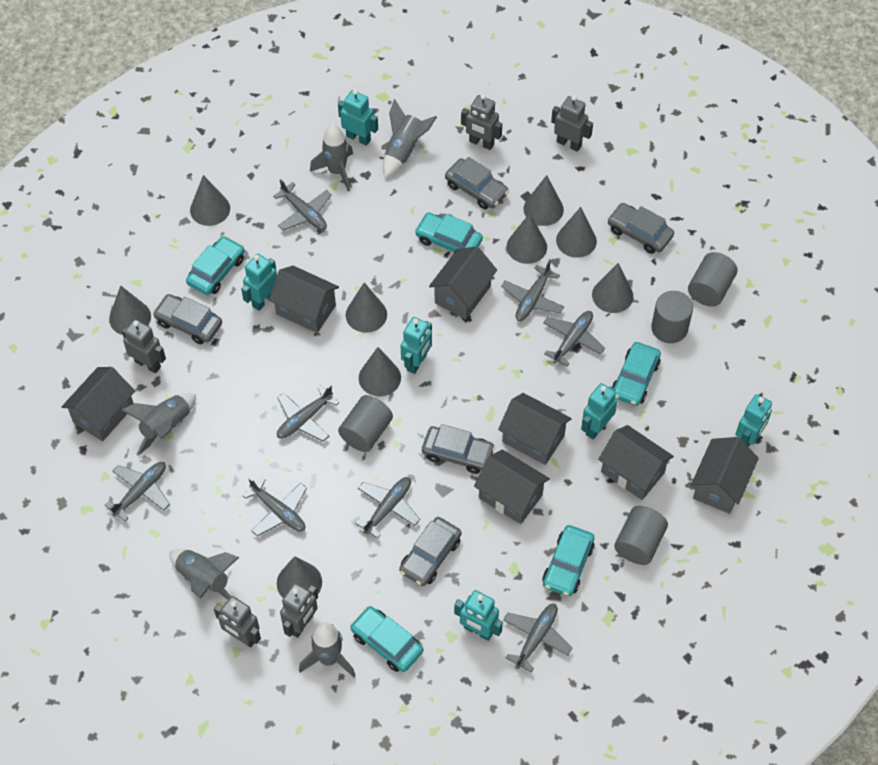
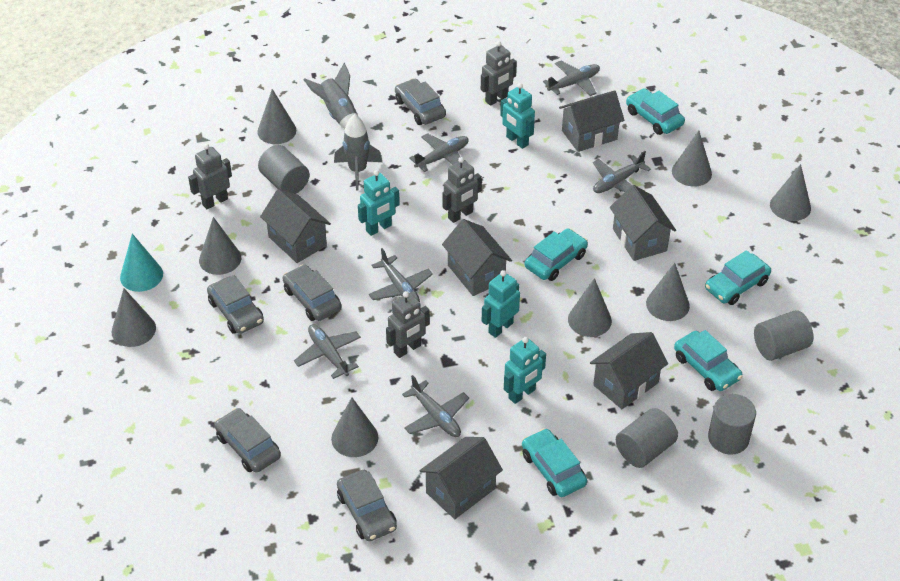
grey cone: 9 -> 8
grey house: 7 -> 6
grey plane: 8 -> 6
grey robot: 5 -> 4
grey rocket: 5 -> 2
turquoise cone: 0 -> 1
turquoise robot: 6 -> 4

